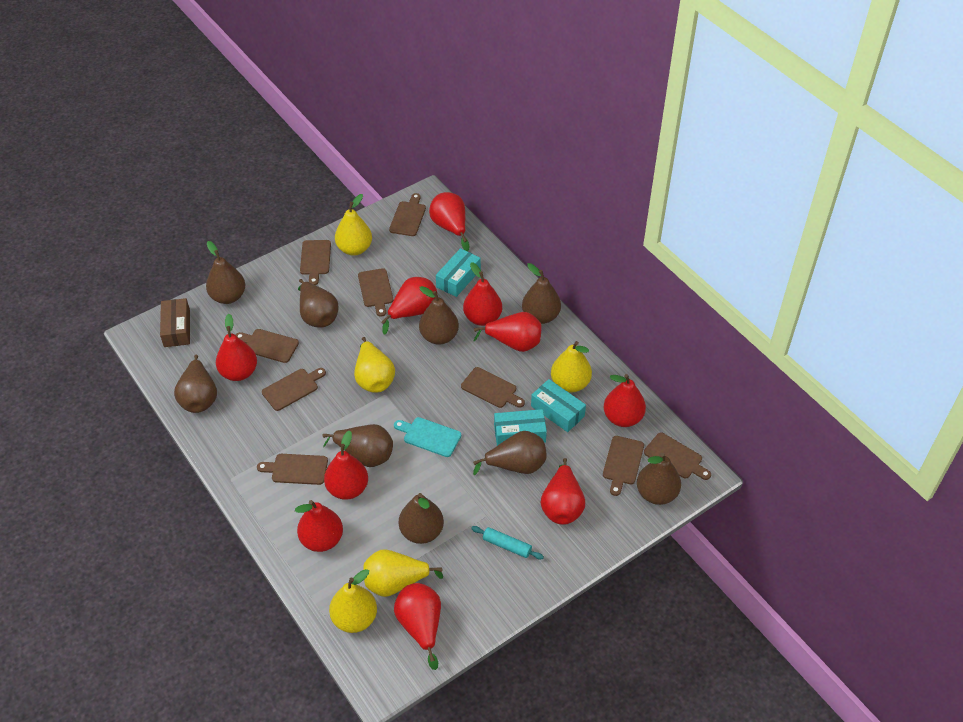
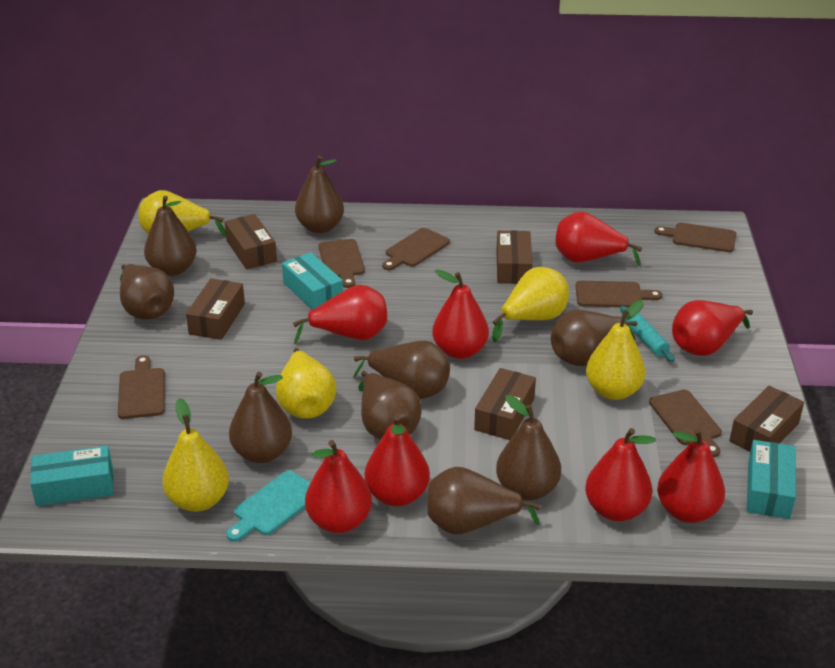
brown box: 1 -> 5
brown cutting board: 9 -> 6
red pear: 10 -> 8

